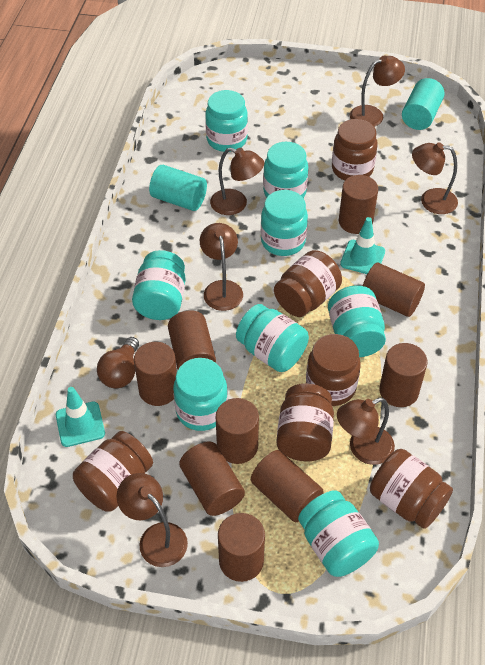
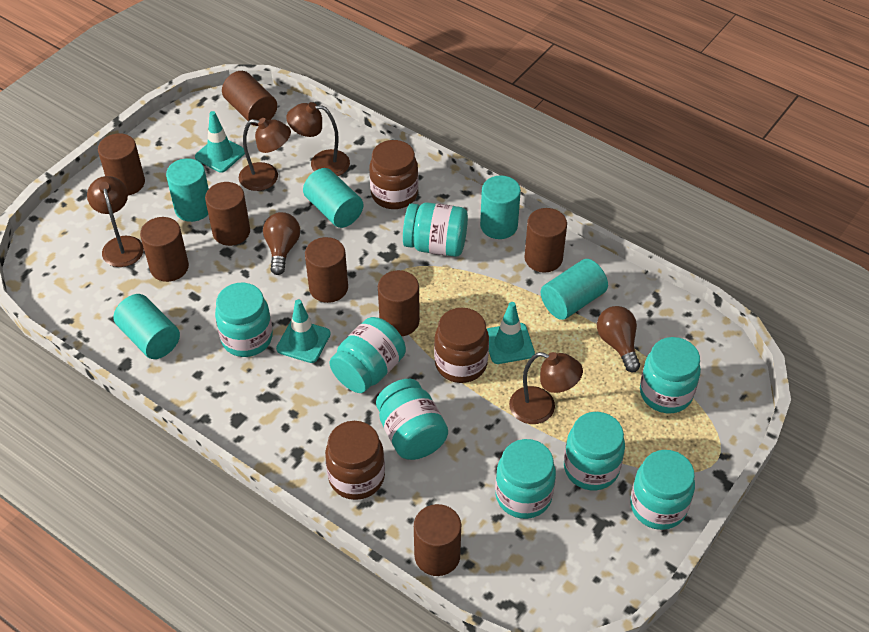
brown cylinder: 9 -> 8
brown jar: 6 -> 3
brown lamp: 6 -> 4
brown light bulb: 1 -> 2
turquoise cylinder: 2 -> 5
turquoise traffic cone: 2 -> 3

